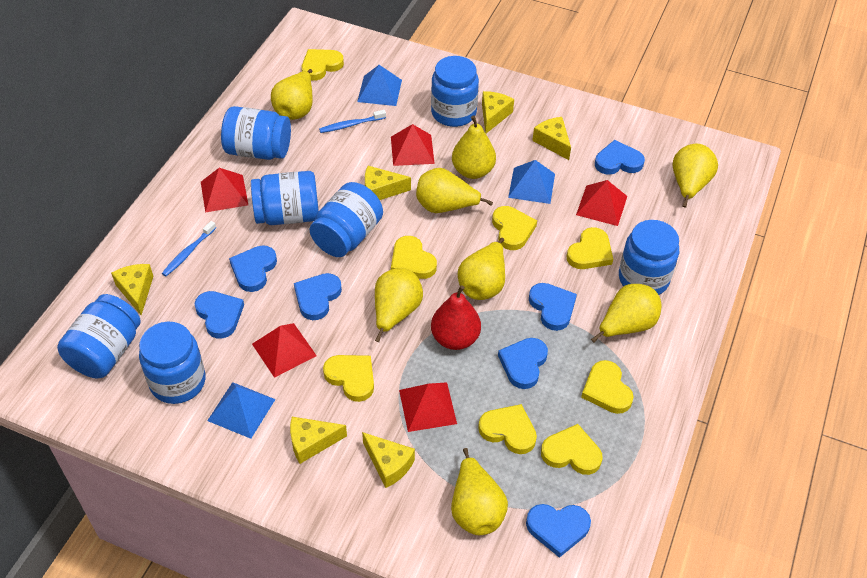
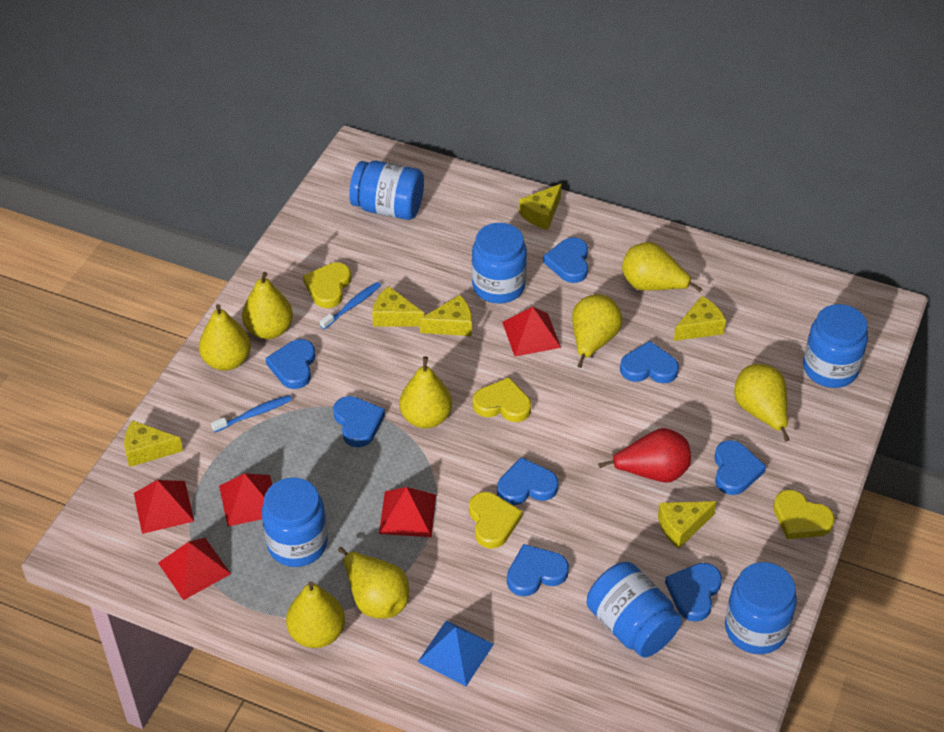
blue heart: 7 -> 8
blue jar: 7 -> 6
blue pyramid: 3 -> 1
yellow heart: 8 -> 4

